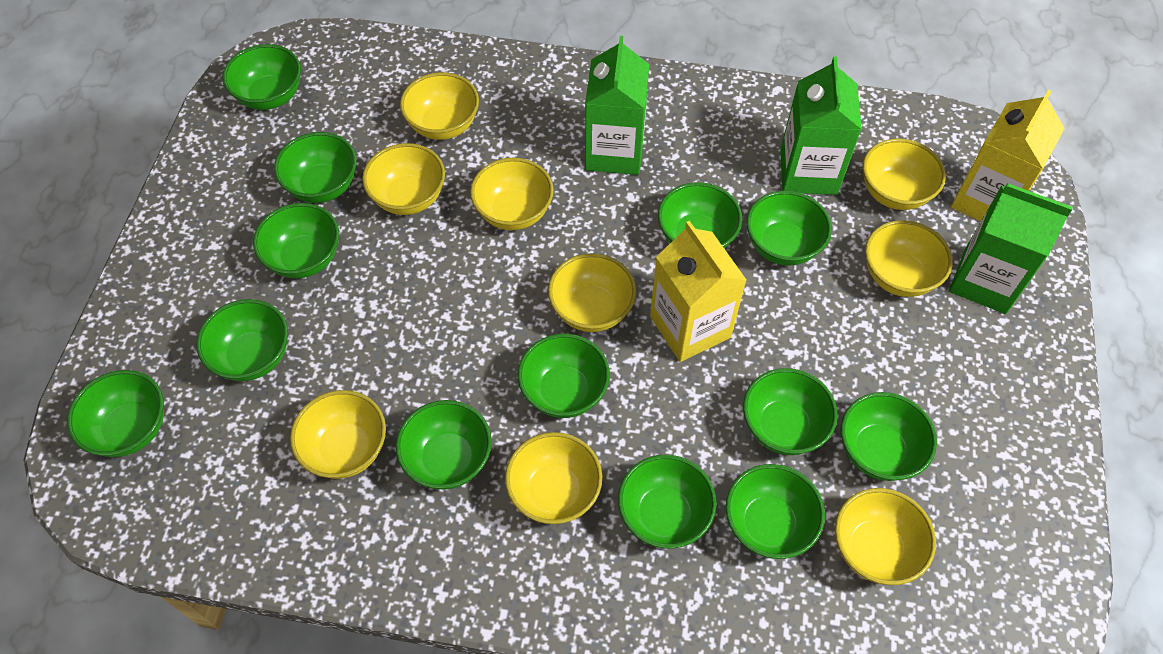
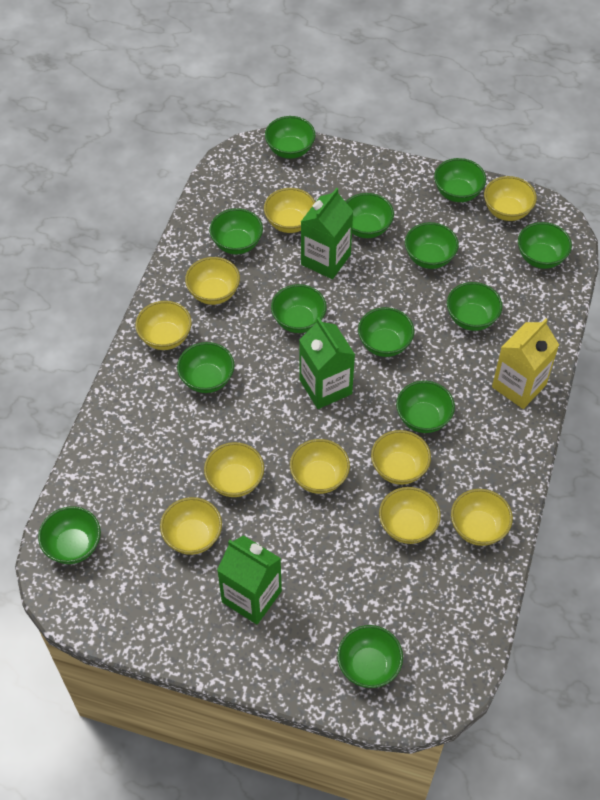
yellow bowl: 9 -> 10
yellow carton: 2 -> 1

